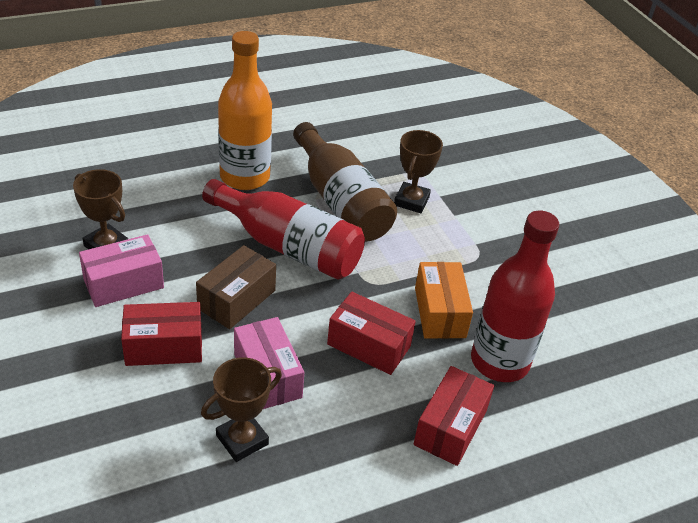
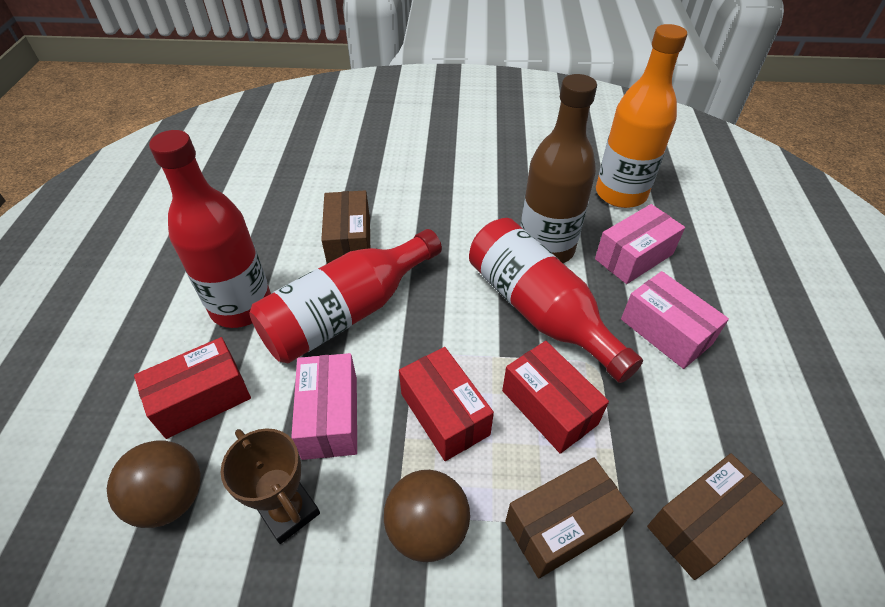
brown ball: 0 -> 2
brown box: 1 -> 3
brown trophy: 3 -> 1
orange box: 1 -> 0
pink box: 2 -> 3
red bottle: 2 -> 3

